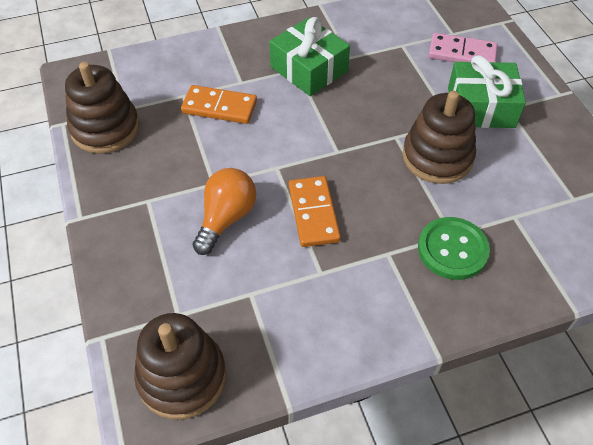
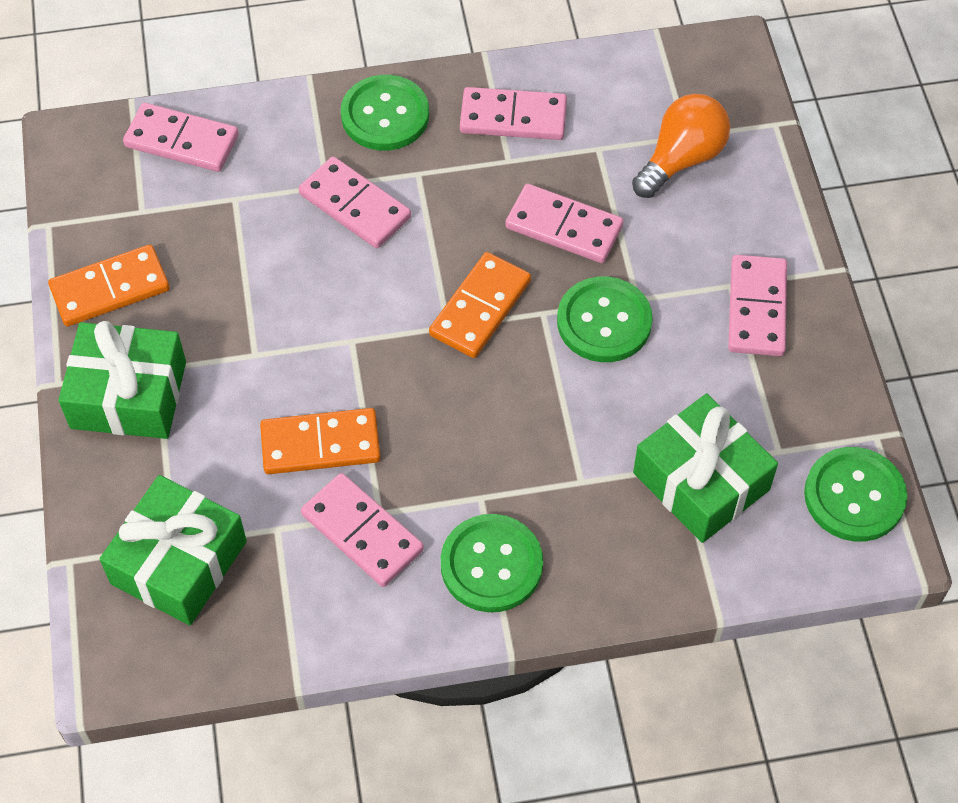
brown stacking toy: 3 -> 0
green button: 1 -> 4
green gift: 2 -> 3
orange domino: 2 -> 3
pink domino: 1 -> 6

